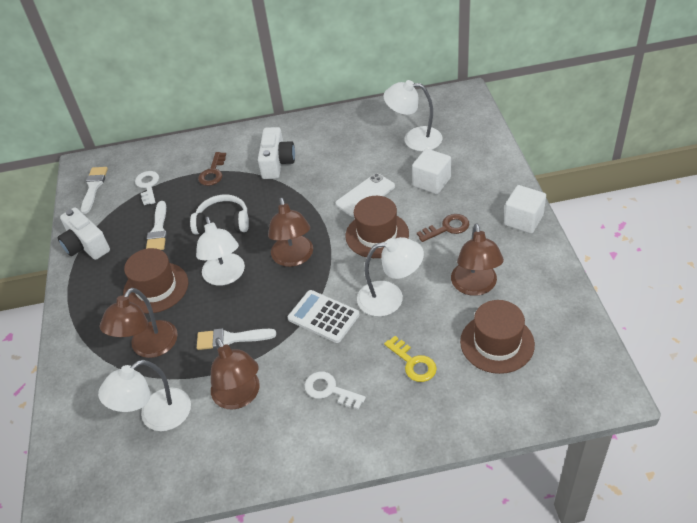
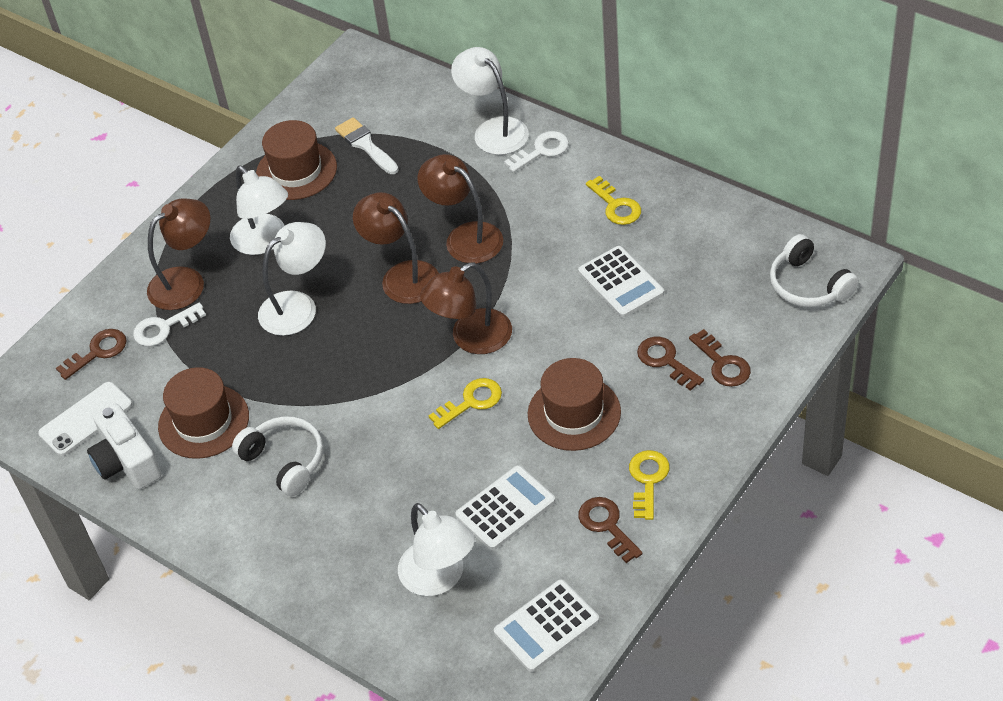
brown key: 2 -> 4
white brush: 3 -> 1
white calculator: 1 -> 3
white camera: 2 -> 1
white cube: 2 -> 0
white headphones: 1 -> 2
yellow key: 1 -> 3

